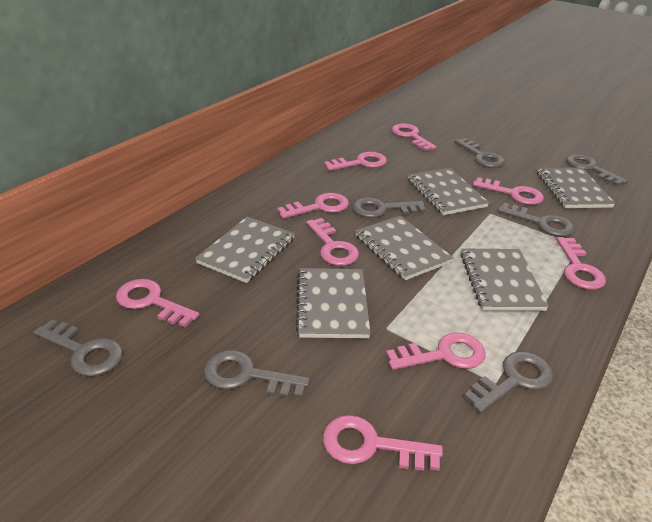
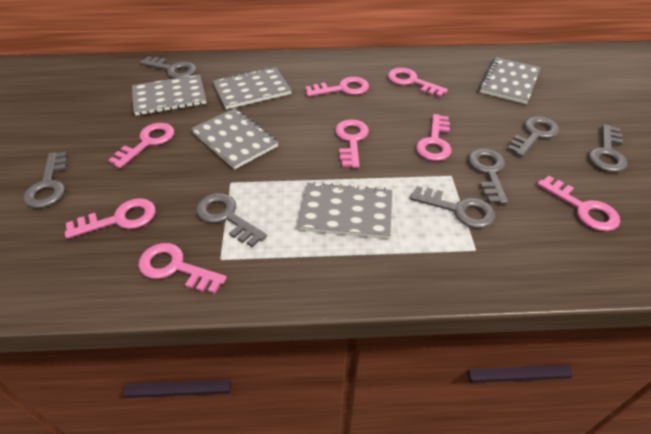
grey notebook: 6 -> 5
pink key: 9 -> 8

